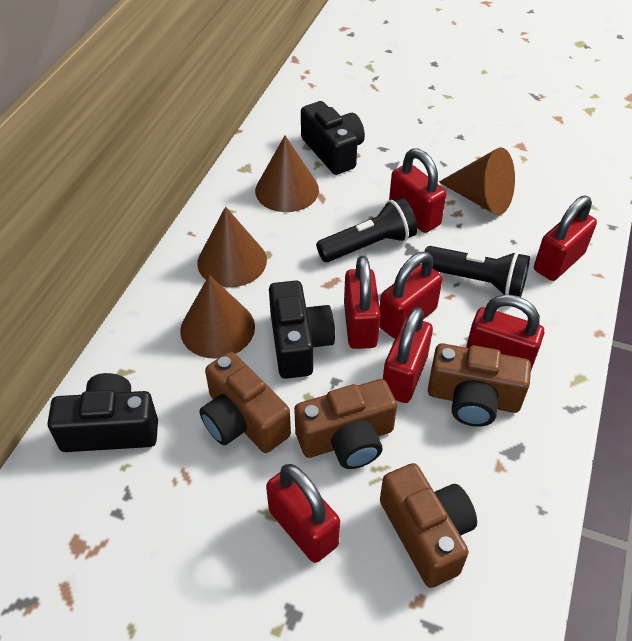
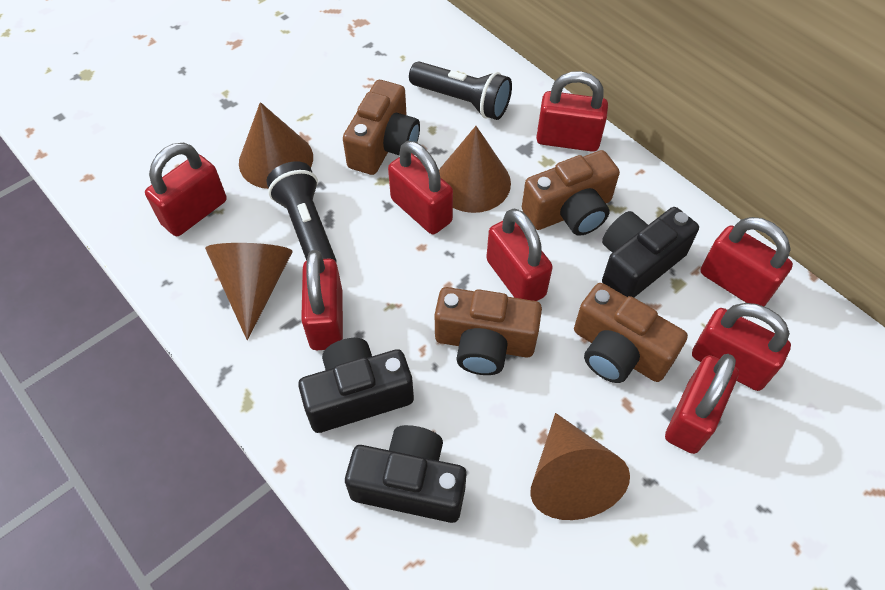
red padlock: 7 -> 8

